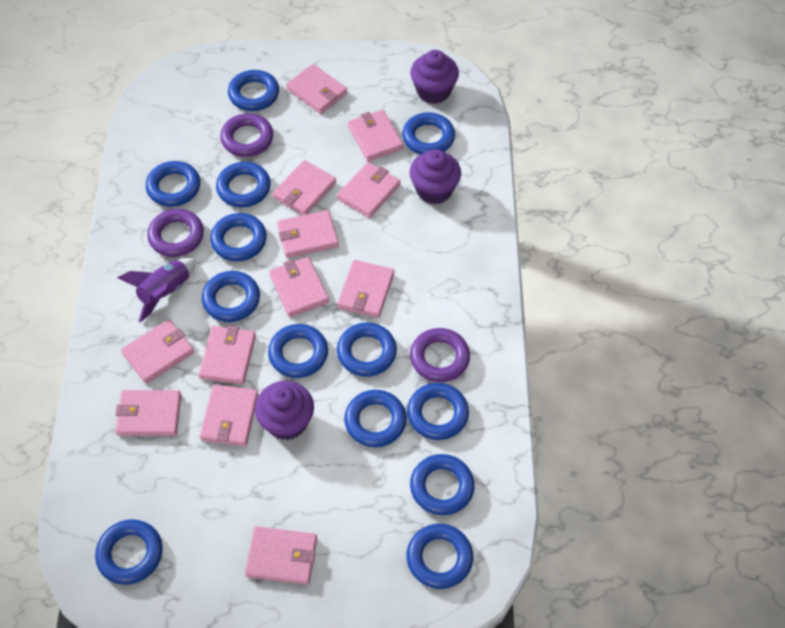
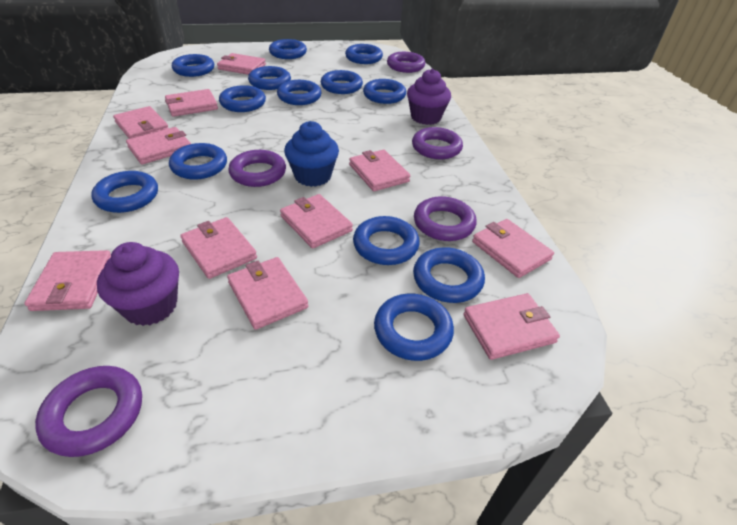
blue cupcake: 0 -> 1
pink wallet: 12 -> 11
purple cupcake: 3 -> 2
purple ring: 3 -> 5
purple rocket: 1 -> 0

